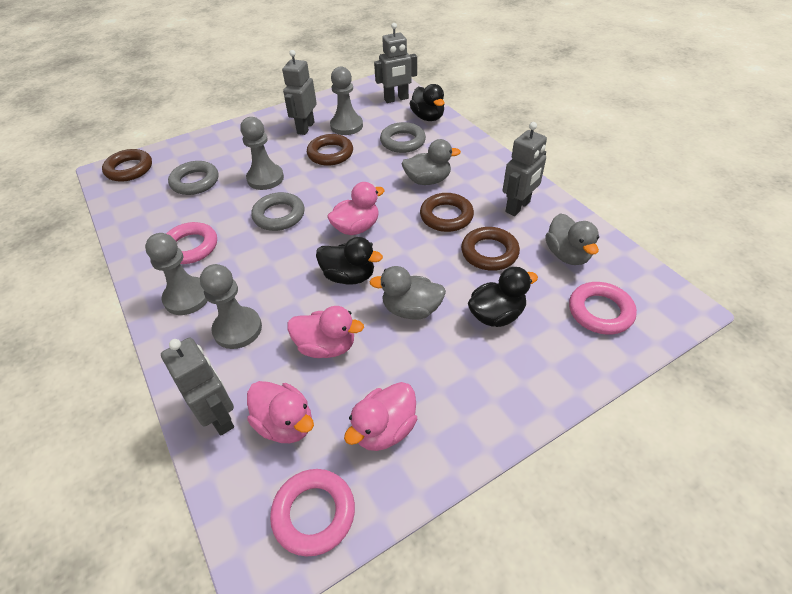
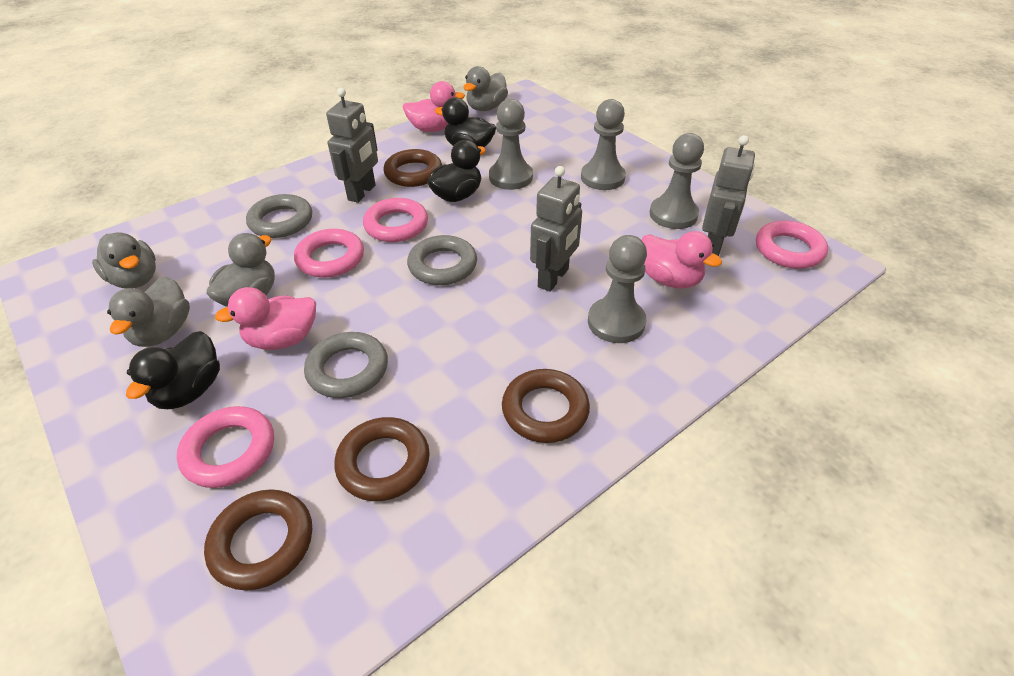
grey duck: 3 -> 4
grey robot: 4 -> 3
pink duck: 4 -> 3
pink ring: 3 -> 4

